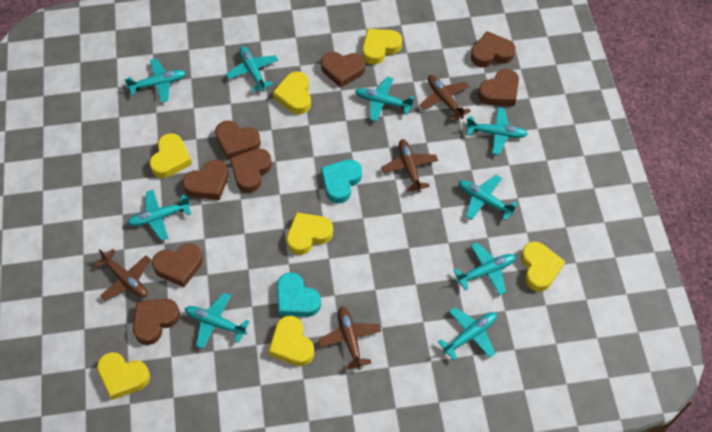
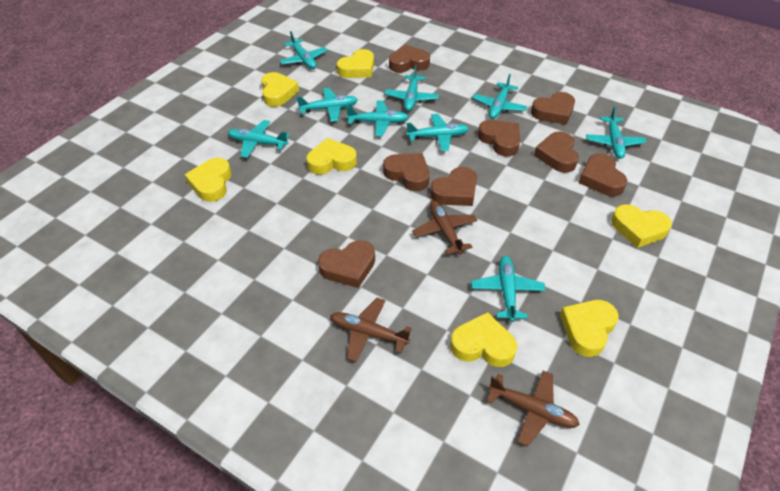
brown plane: 4 -> 3
turquoise heart: 2 -> 0

